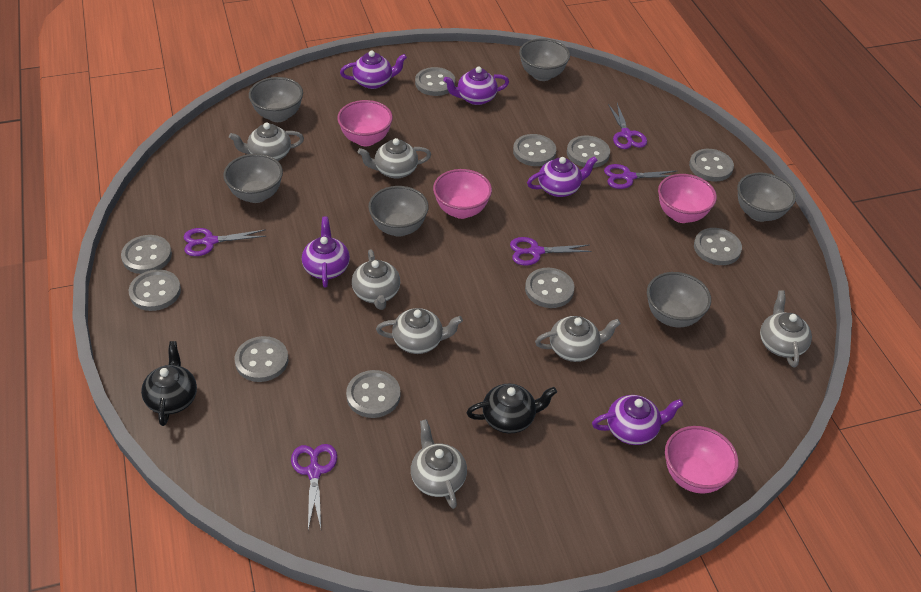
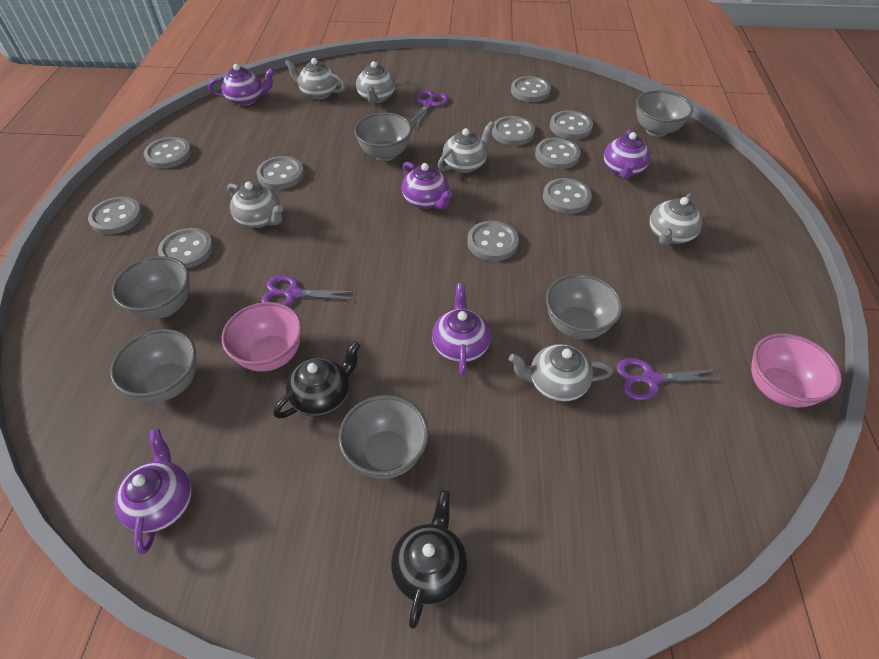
grey teapot: 7 -> 6
pink bowl: 4 -> 2
purple scissors: 5 -> 3

